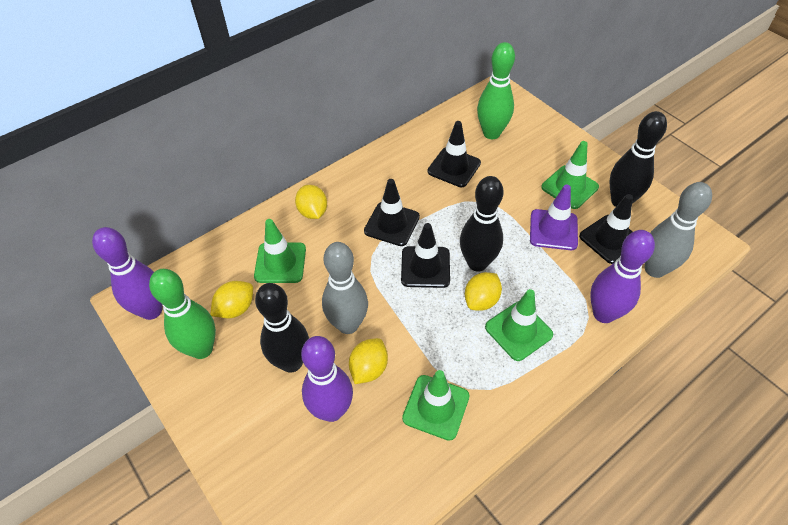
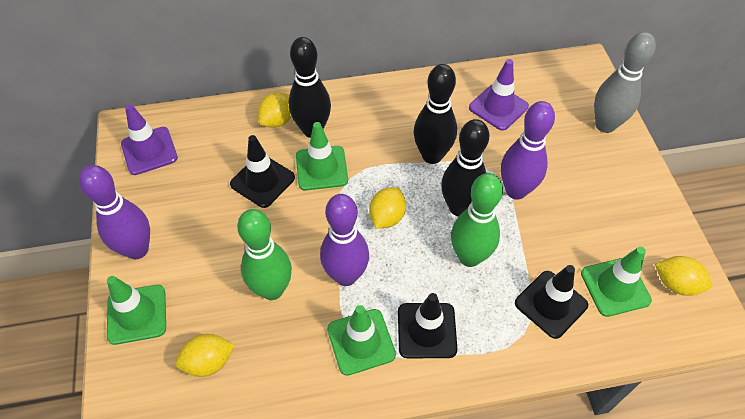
black traffic cone: 4 -> 3
grey bowling pin: 2 -> 1
purple traffic cone: 1 -> 2

